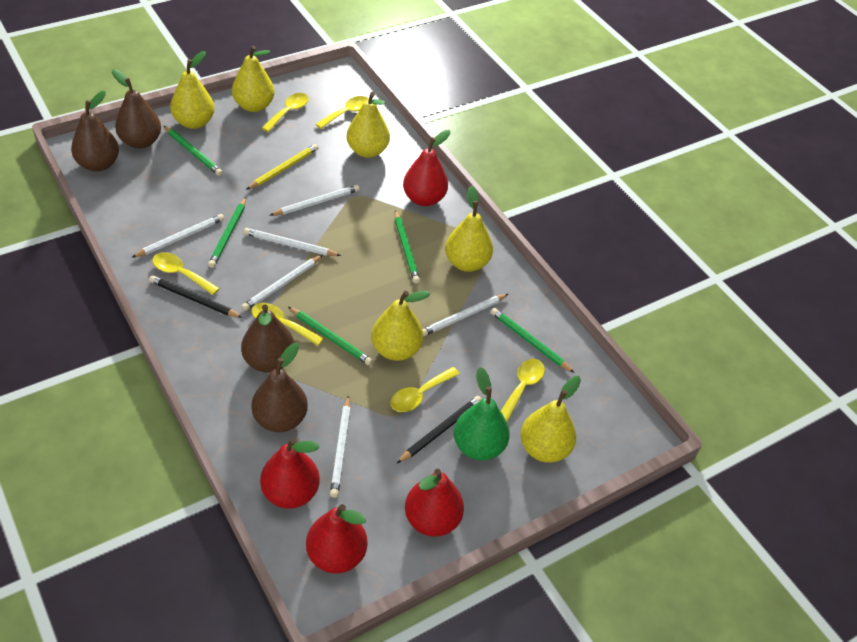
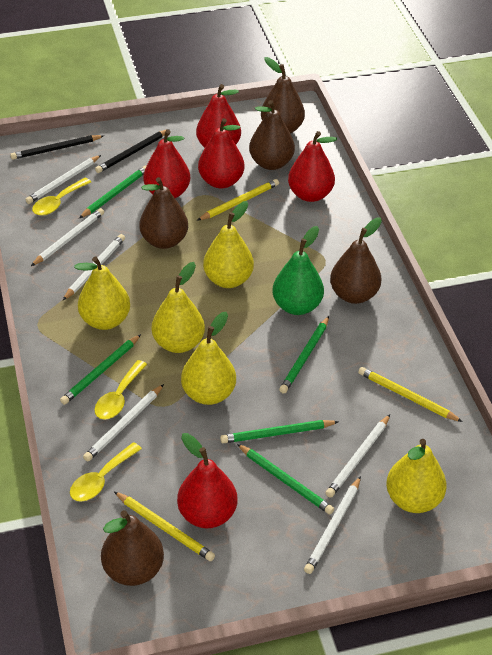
brown pear: 4 -> 5
red pear: 4 -> 5
yellow pear: 6 -> 5
yellow pencil: 1 -> 3
yellow spoon: 6 -> 3

